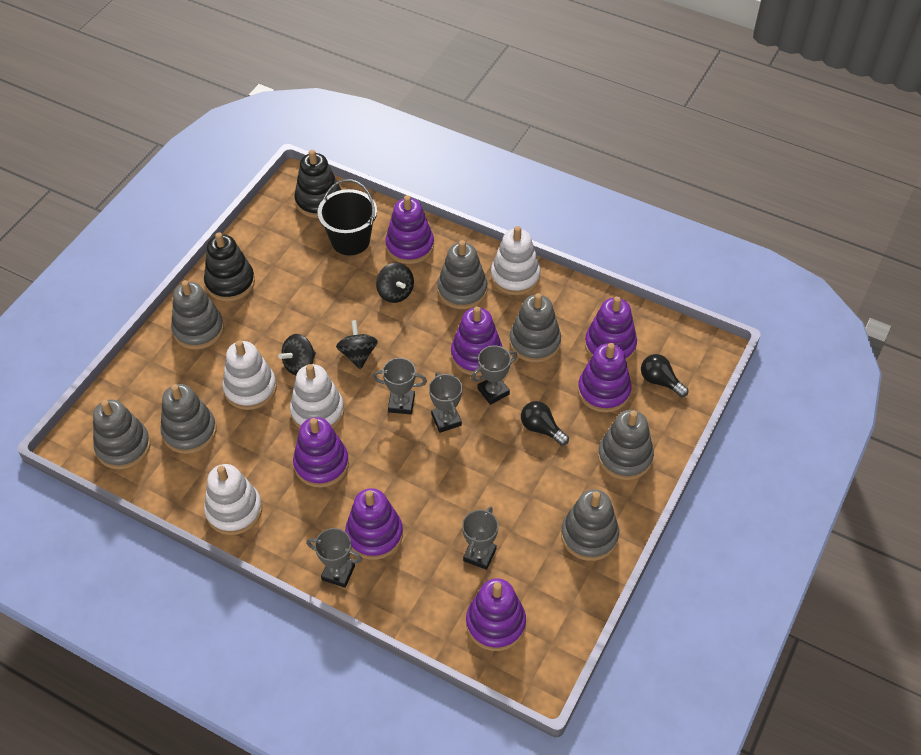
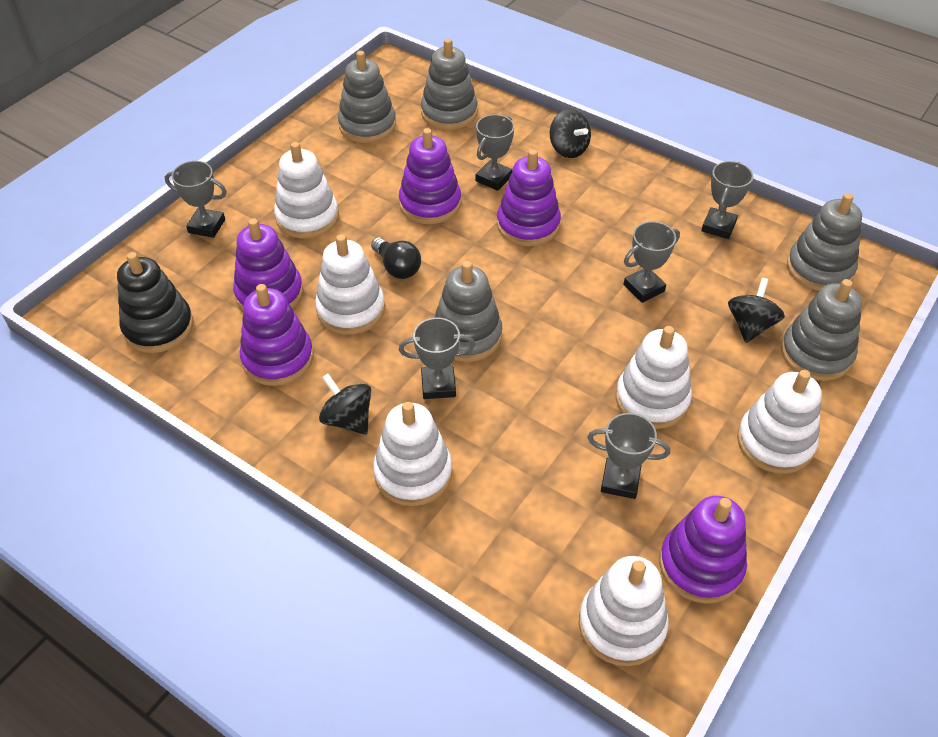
black bucket: 1 -> 0
black light bulb: 2 -> 1
black stacking toy: 2 -> 1
grey stacking toy: 7 -> 5
grey trophy: 5 -> 6
purple stacking toy: 7 -> 5
white stacking toy: 4 -> 6

